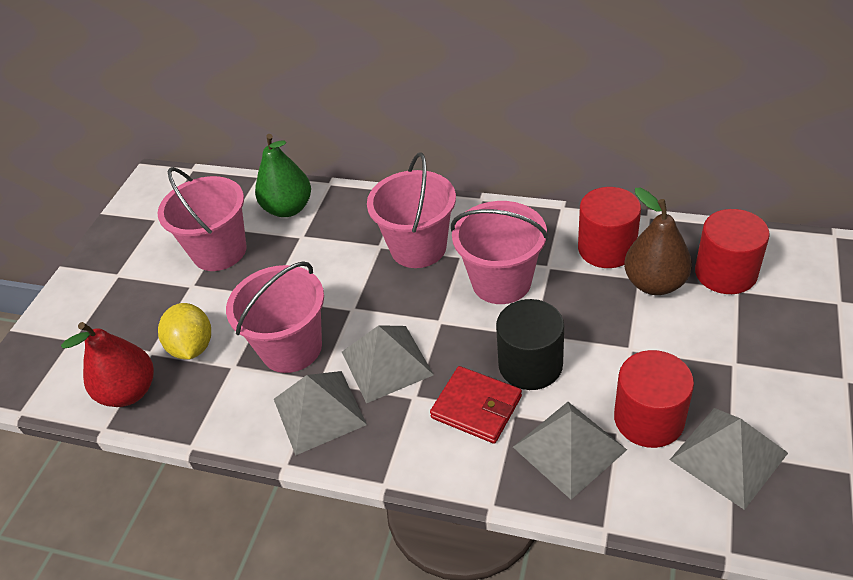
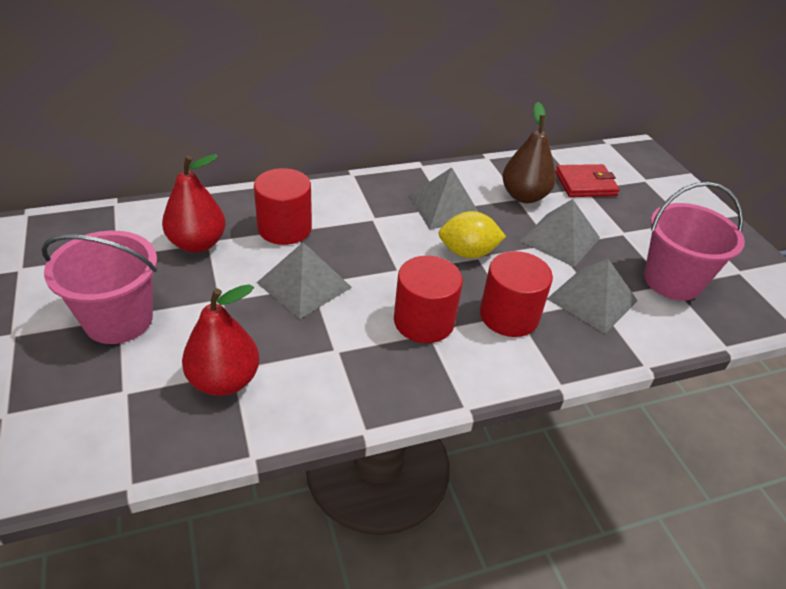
black cylinder: 1 -> 0
green pear: 1 -> 0
pink bucket: 4 -> 2
red pear: 1 -> 2

